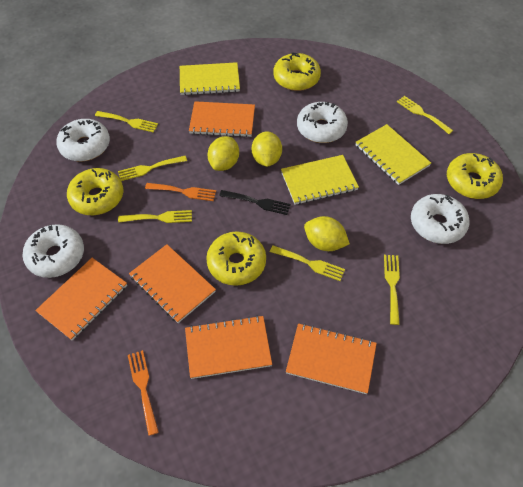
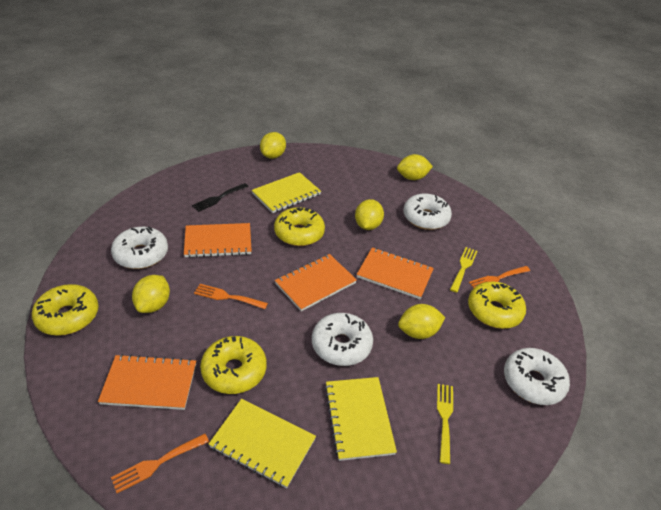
orange fork: 2 -> 3
orange notebook: 5 -> 4
yellow fork: 6 -> 2
yellow lemon: 3 -> 5

